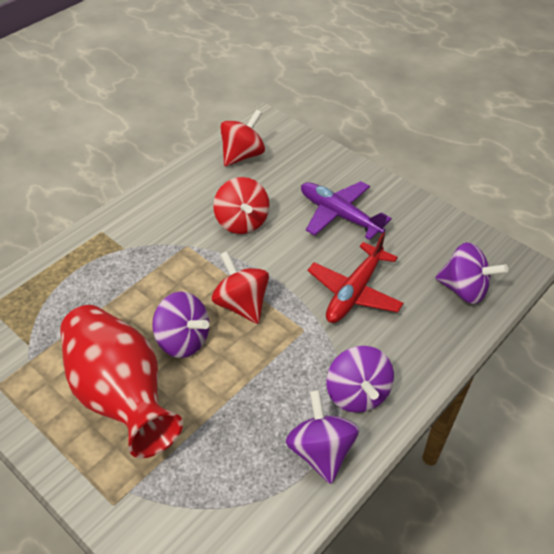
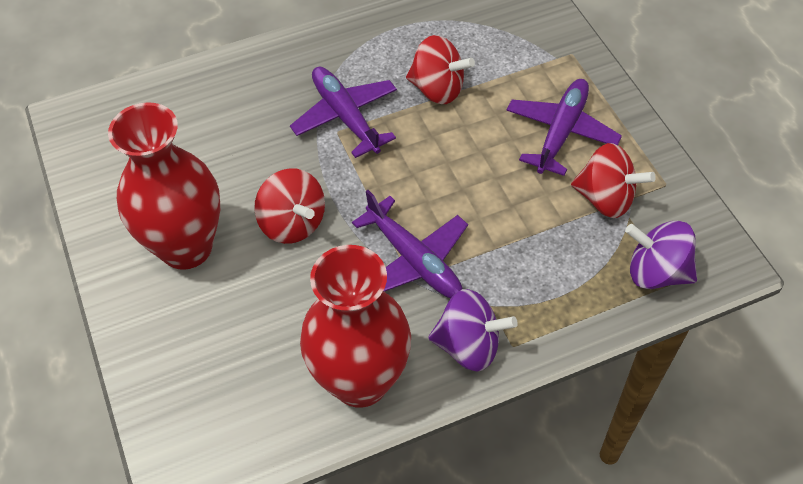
purple plane: 1 -> 3
purple spinning top: 4 -> 2
red plane: 1 -> 0
red vase: 1 -> 2

